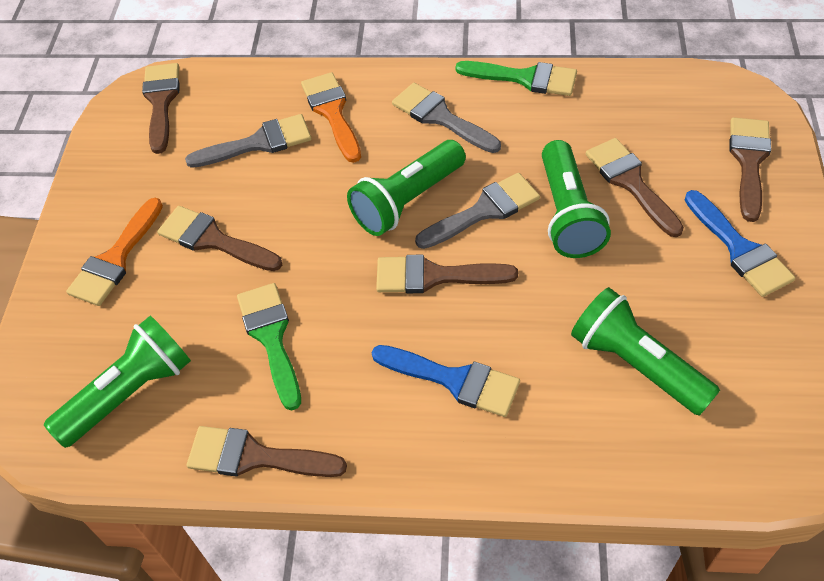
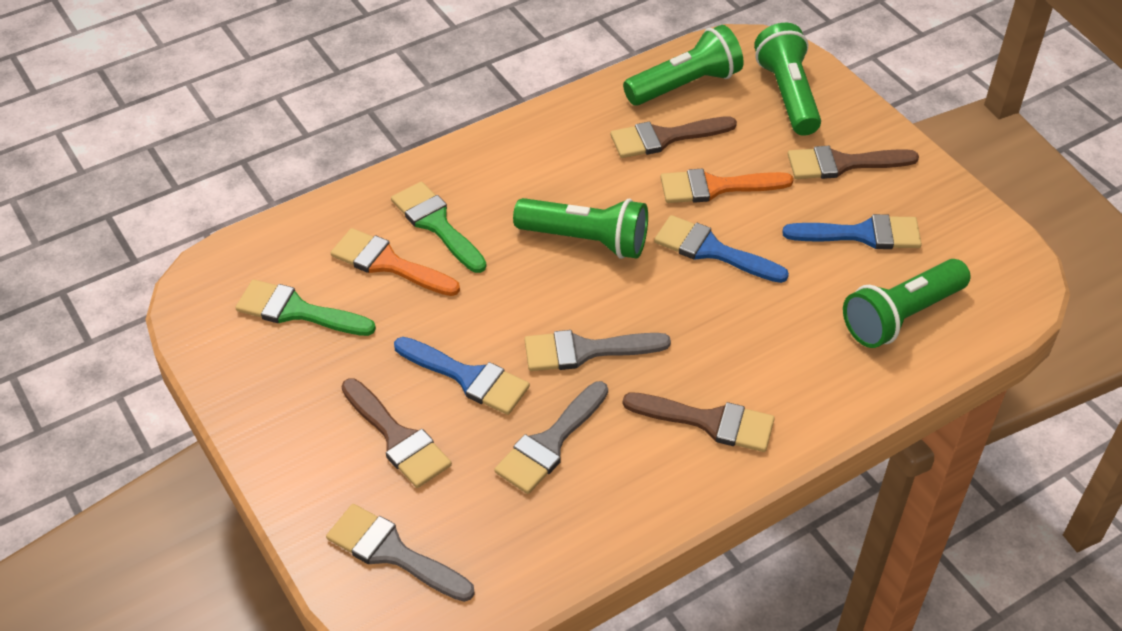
blue brush: 2 -> 3
brown brush: 6 -> 4

